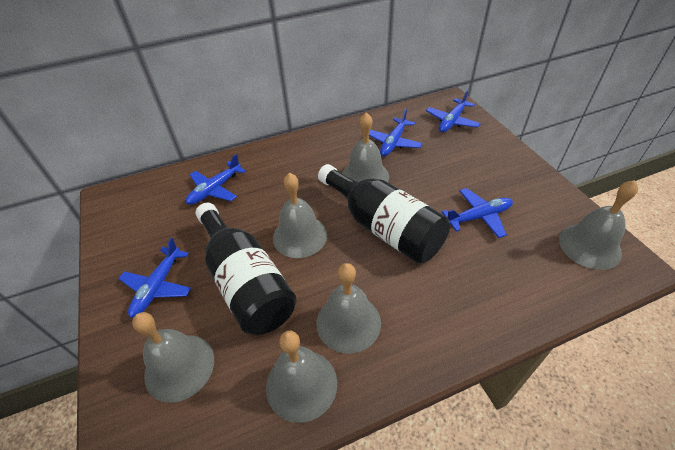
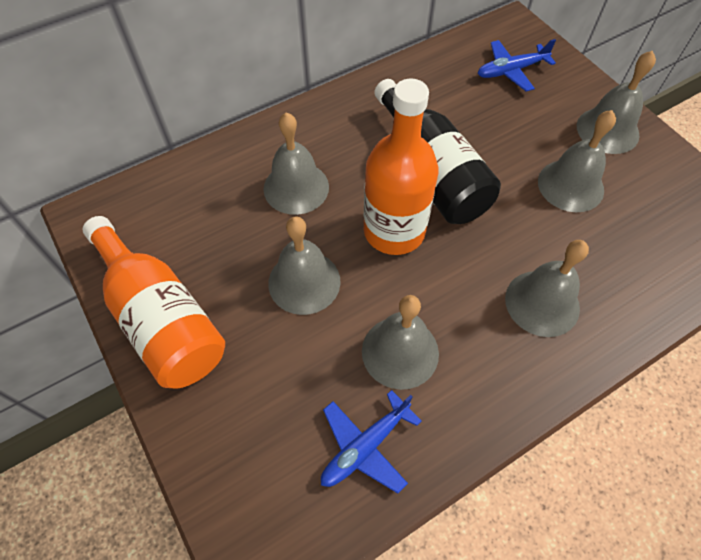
black bottle: 2 -> 1
blue plane: 5 -> 2
orange bottle: 0 -> 2

